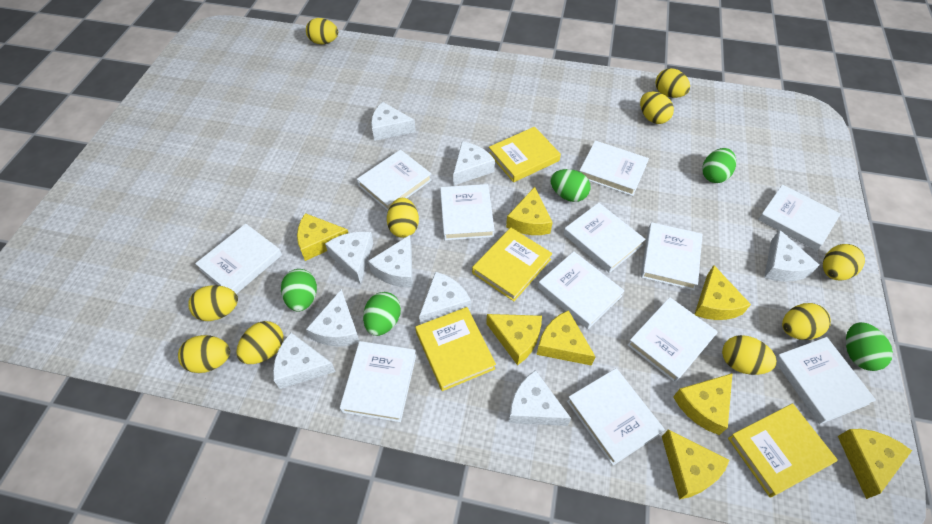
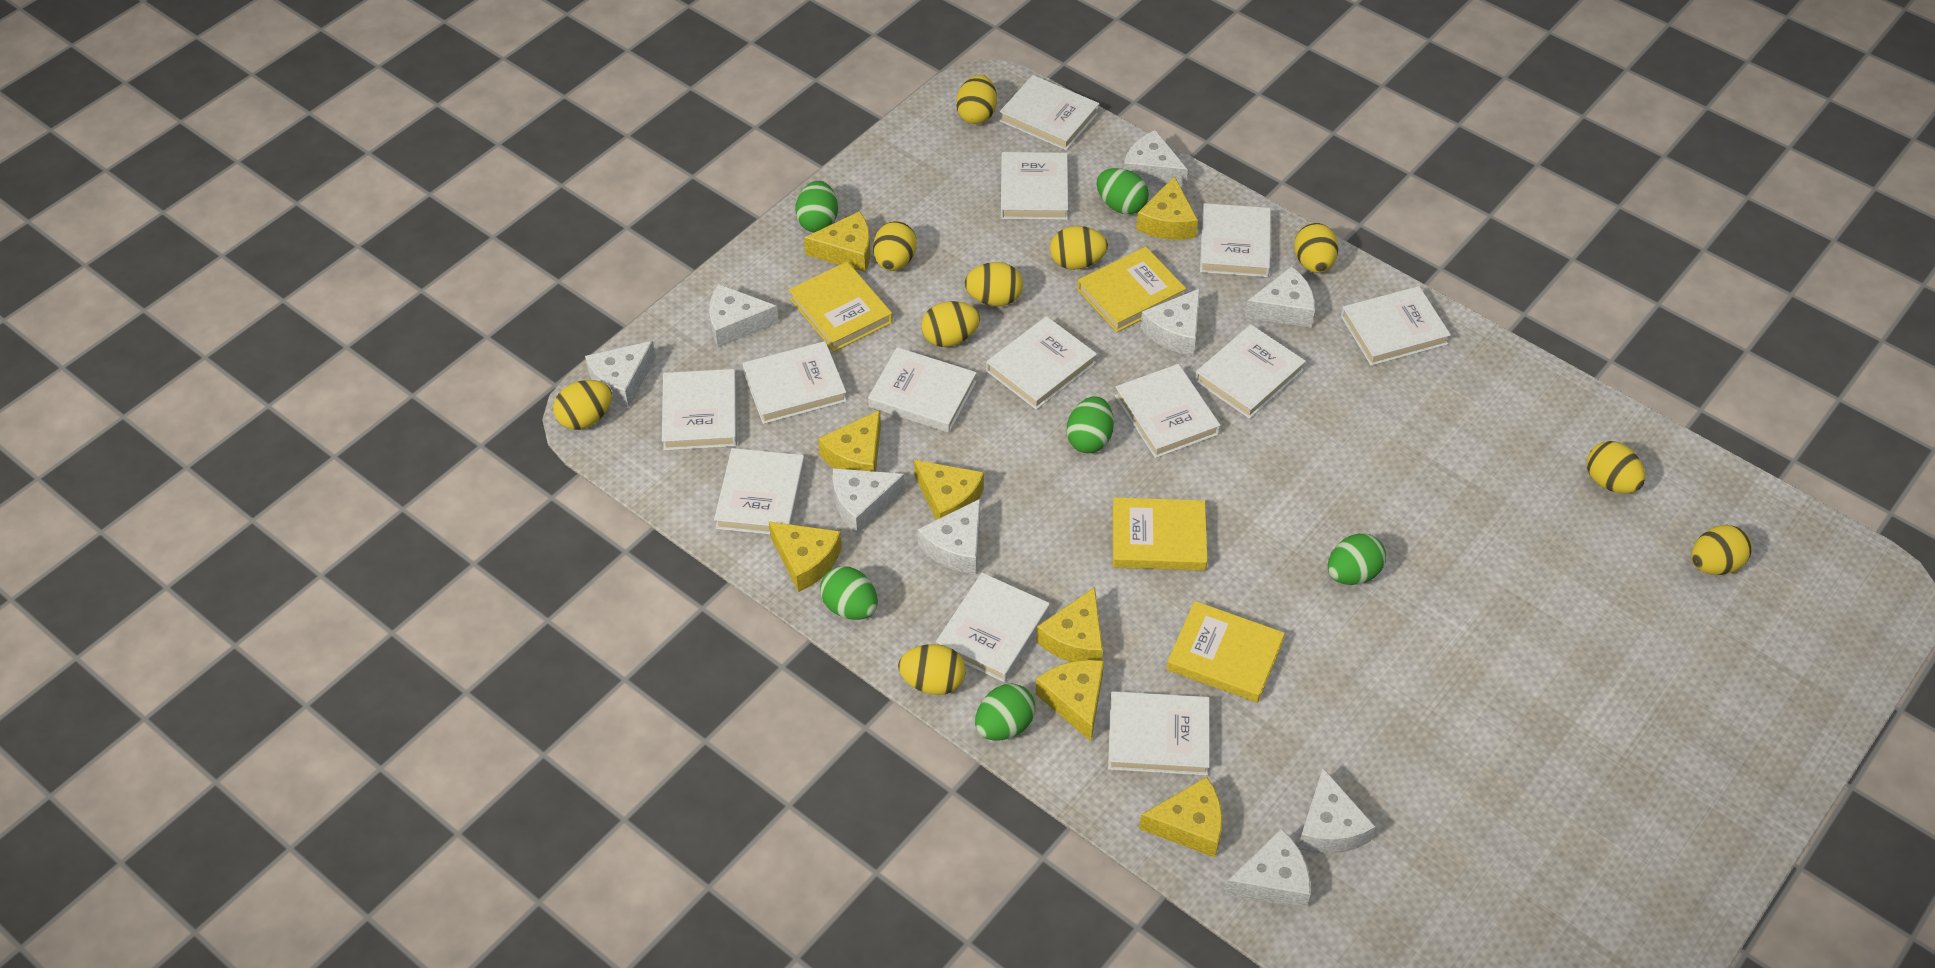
green egg: 5 -> 6
white book: 12 -> 13

